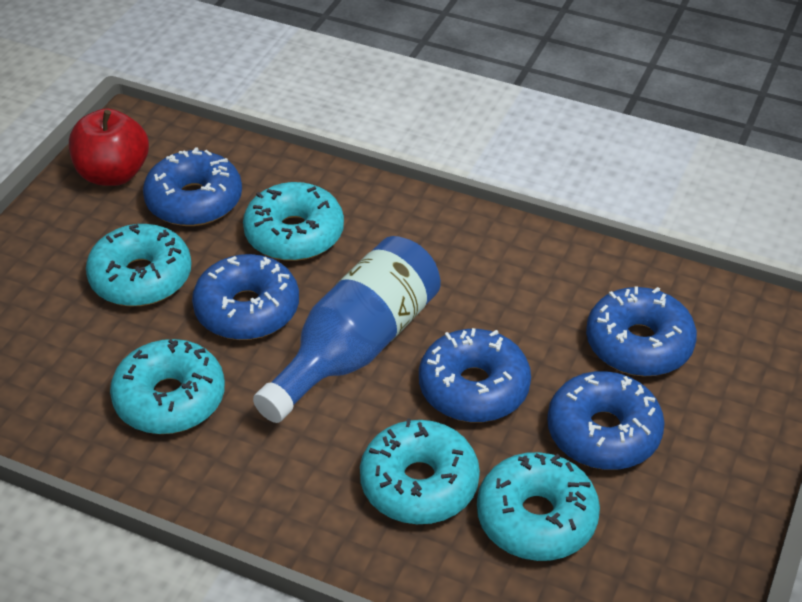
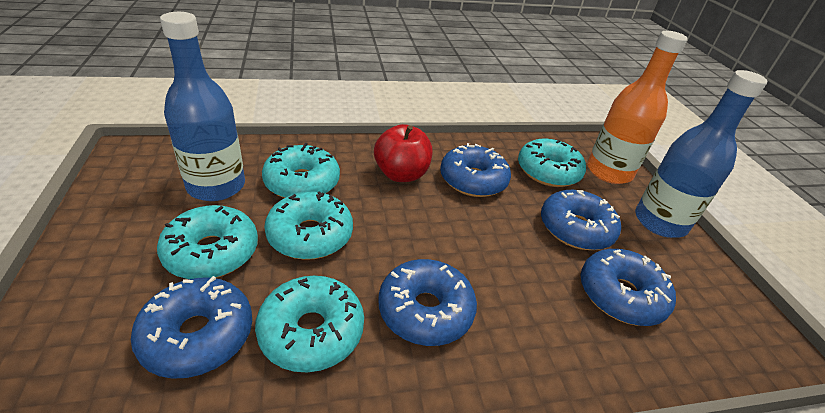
blue bottle: 1 -> 2
orange bottle: 0 -> 1

